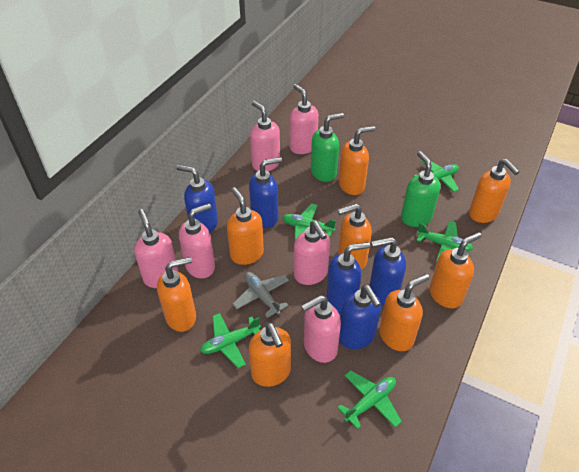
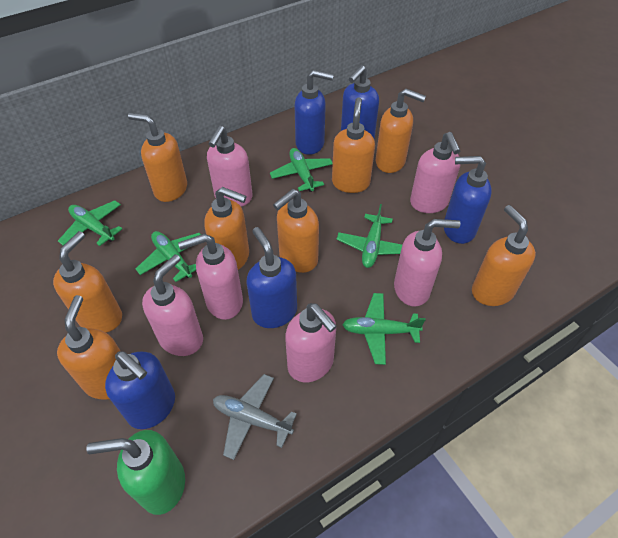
green soap dispenser: 2 -> 1

